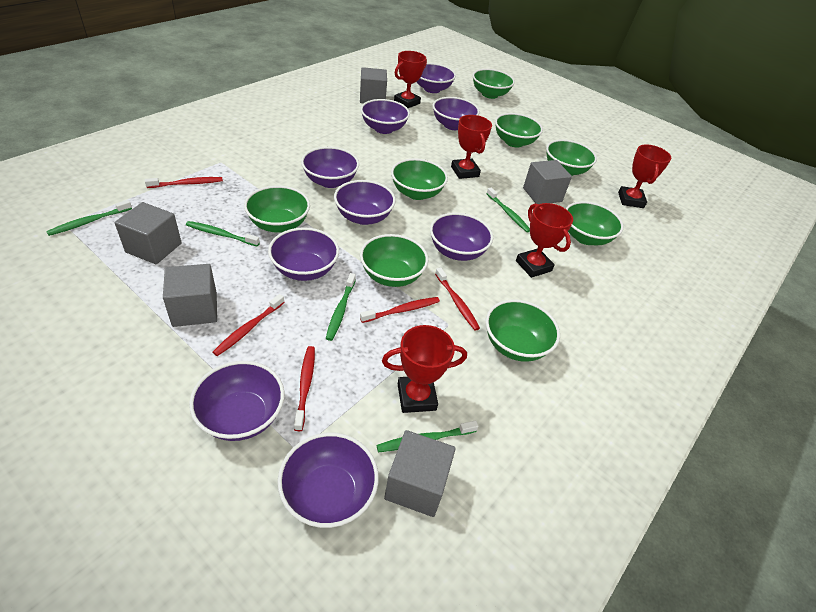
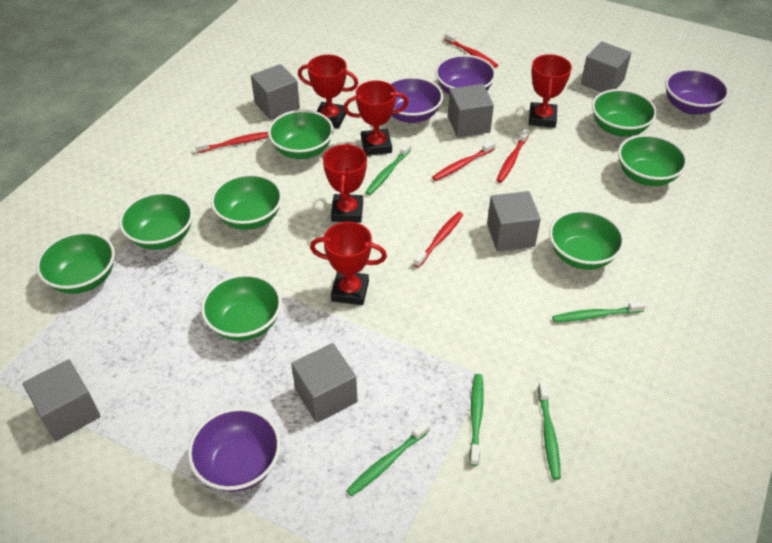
grey cube: 5 -> 6
purple bowl: 9 -> 4

